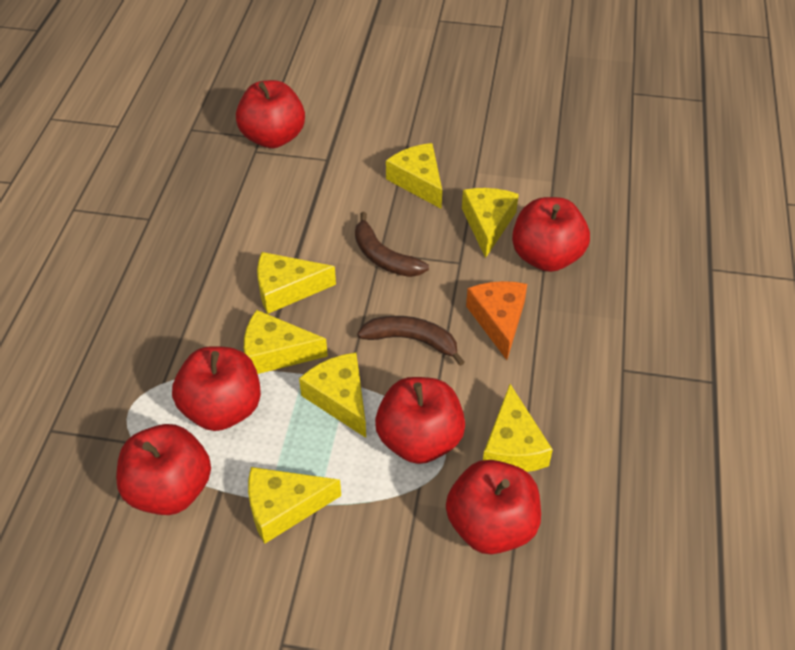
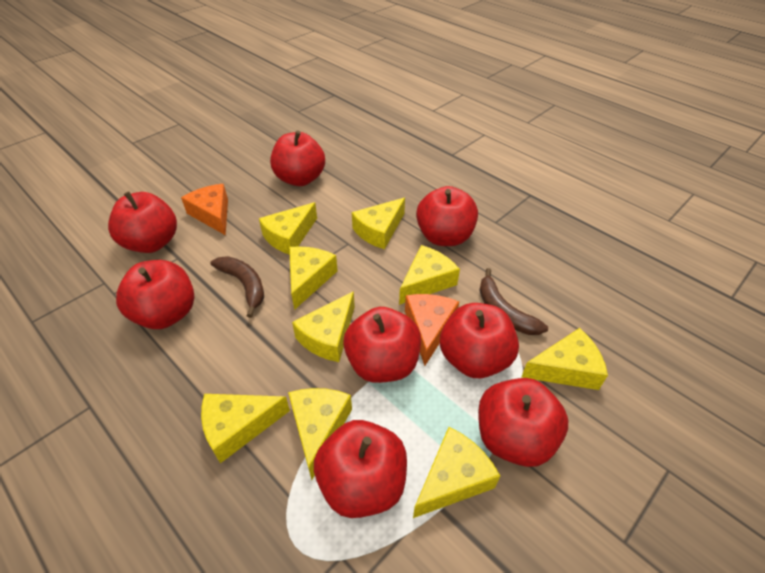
orange cheese: 1 -> 2
red apple: 6 -> 8
yellow cheese: 7 -> 9

